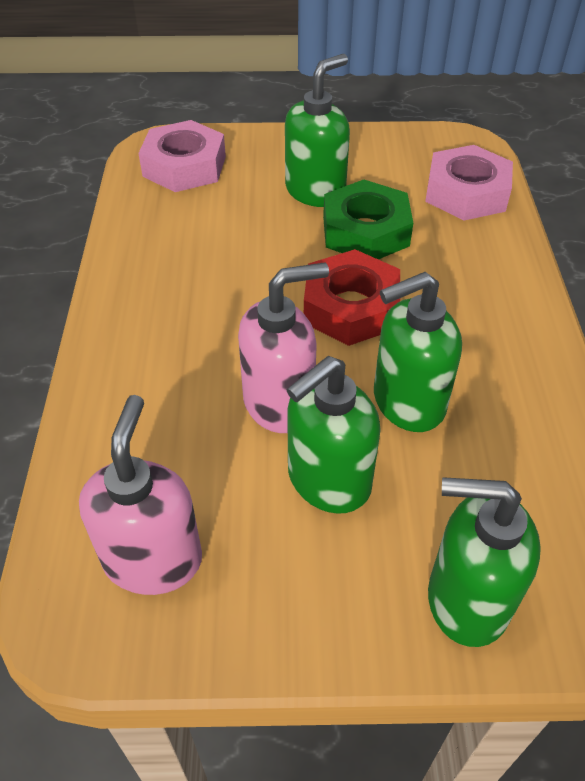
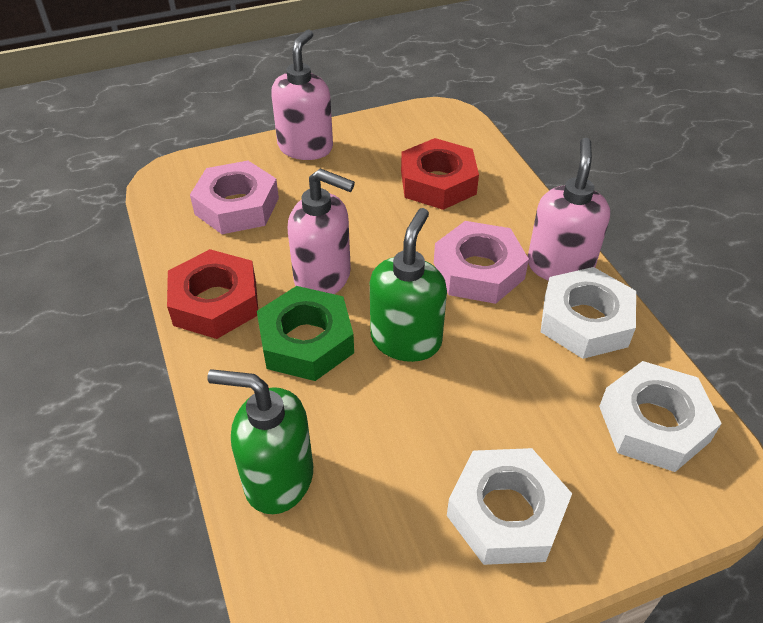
green soap dispenser: 4 -> 2
pink soap dispenser: 2 -> 3
red nut: 1 -> 2
white nut: 0 -> 3

